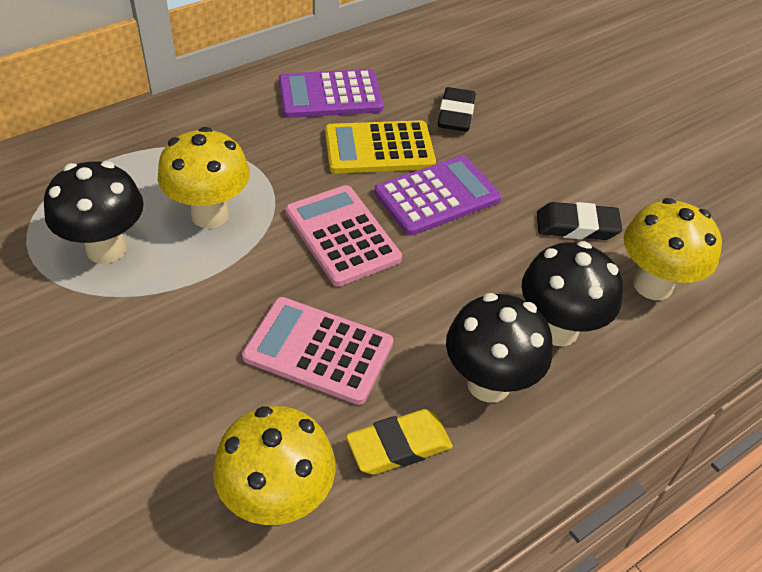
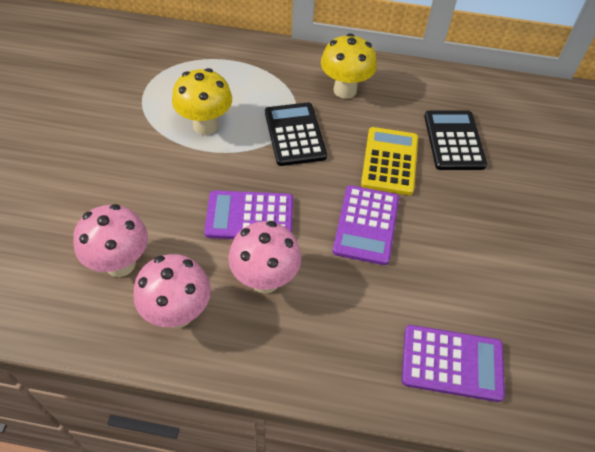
black calculator: 0 -> 2
black eraser: 2 -> 0
black mushroom: 3 -> 0
pink calculator: 2 -> 0
pink mushroom: 0 -> 3
purple calculator: 2 -> 3
yellow eraser: 1 -> 0
yellow mushroom: 3 -> 2

